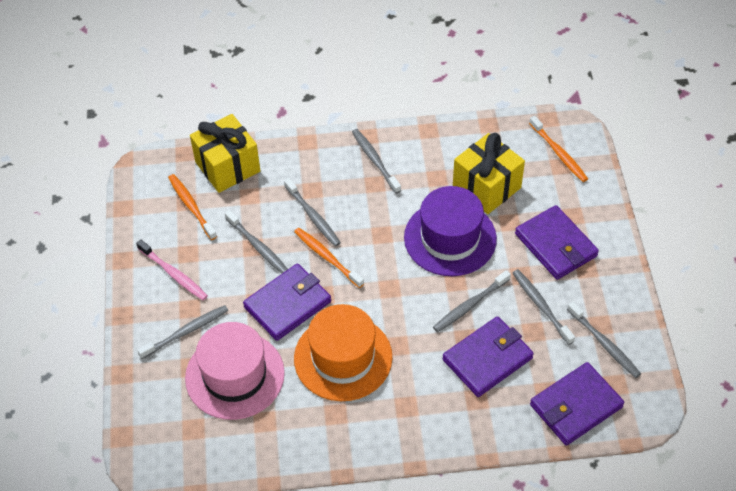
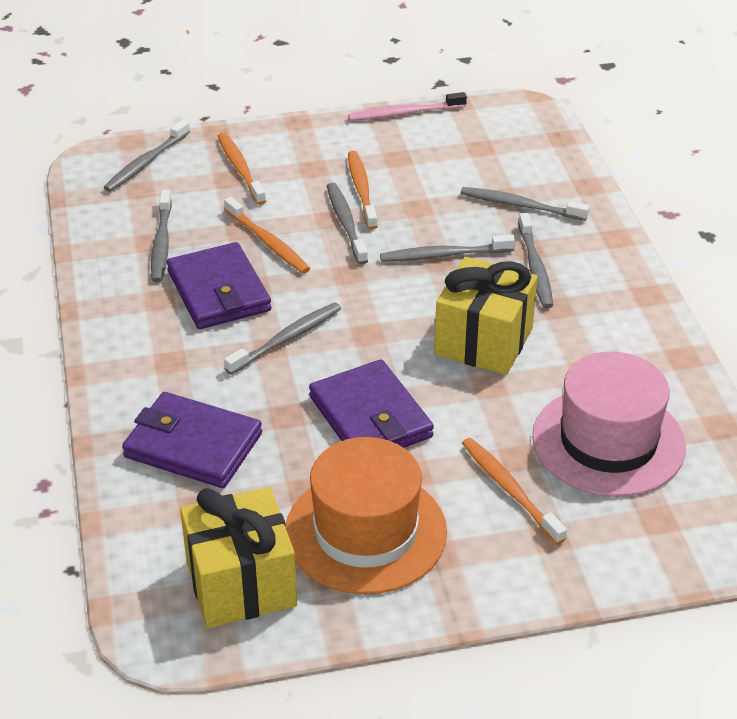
orange toothbrush: 3 -> 4
purple hat: 1 -> 0
purple wallet: 4 -> 3

